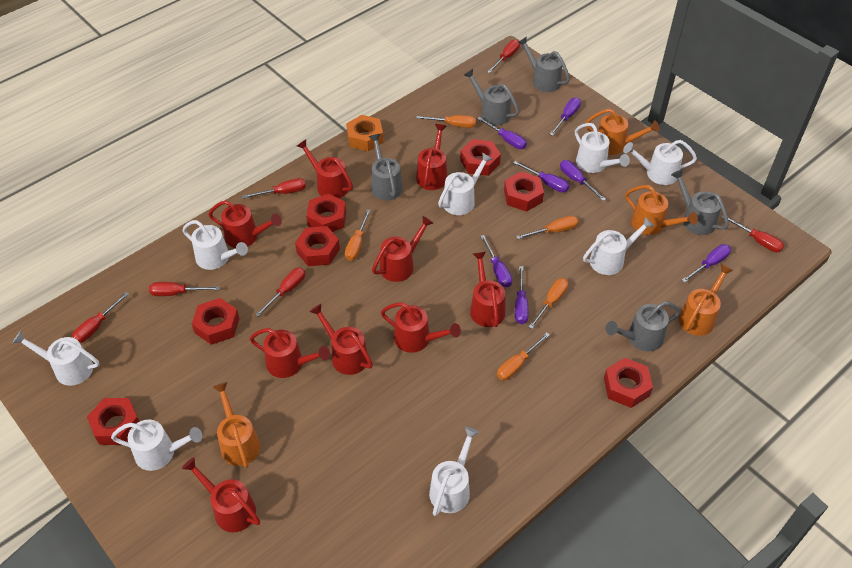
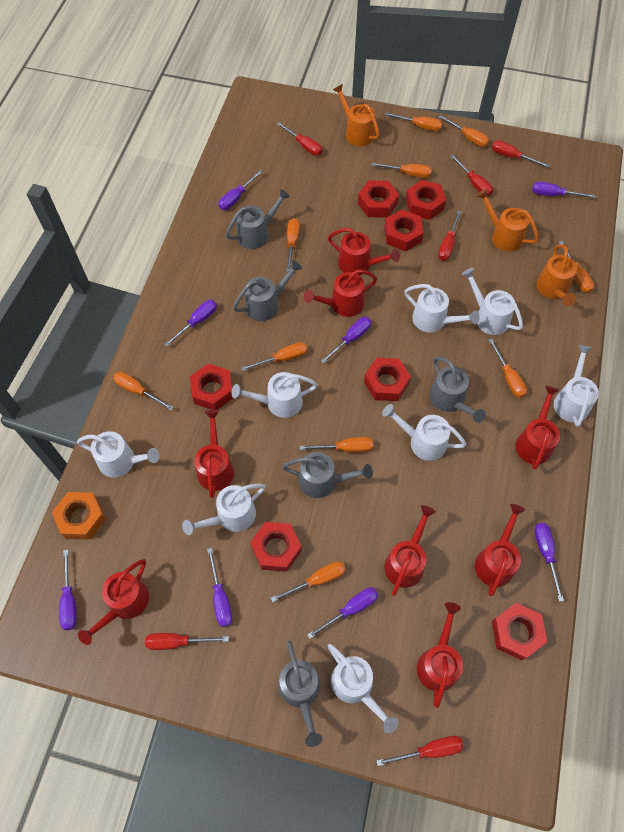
orange screwdriver: 5 -> 10
orange watering can: 4 -> 3
purple screwdriver: 7 -> 8
red watering can: 9 -> 8

